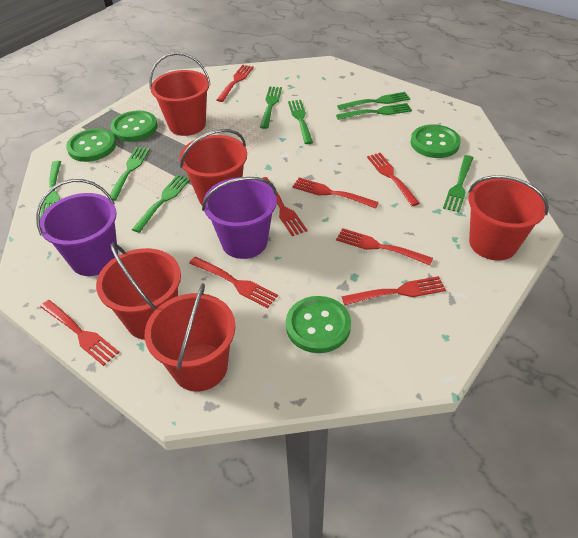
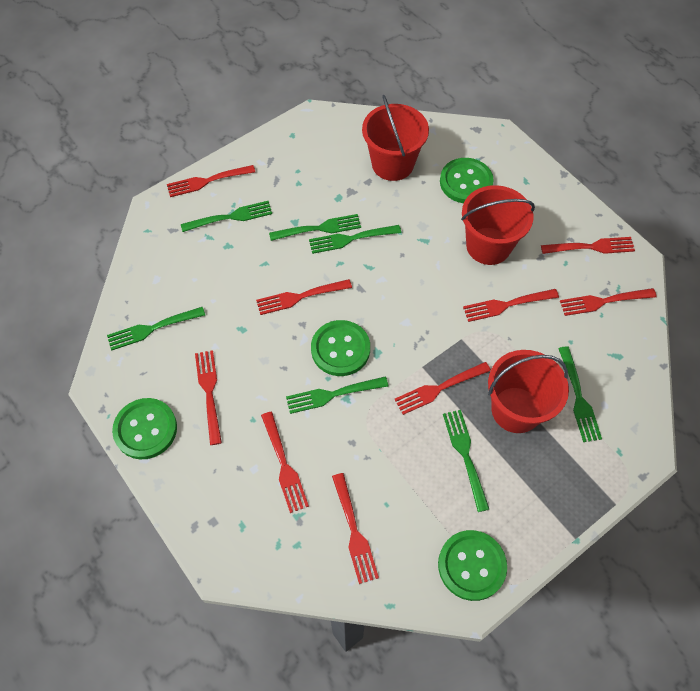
green fork: 8 -> 7
purple bucket: 2 -> 0
red bucket: 5 -> 3
red fork: 8 -> 9

